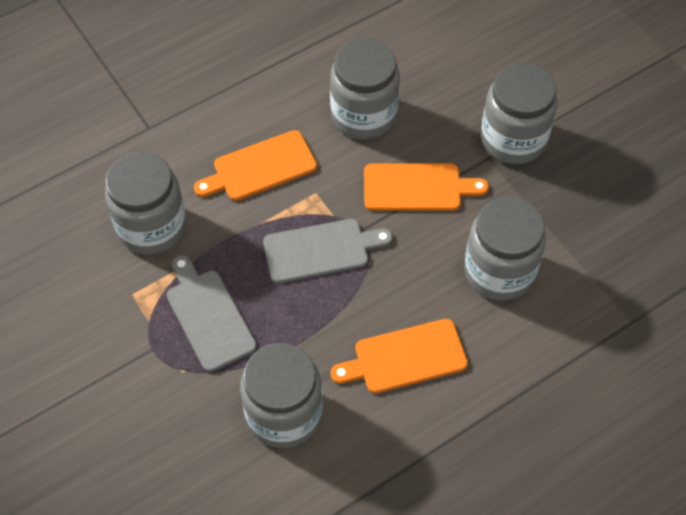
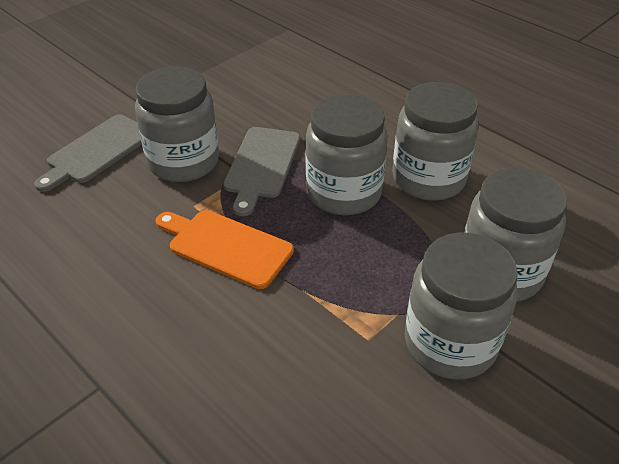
orange cutting board: 3 -> 1

